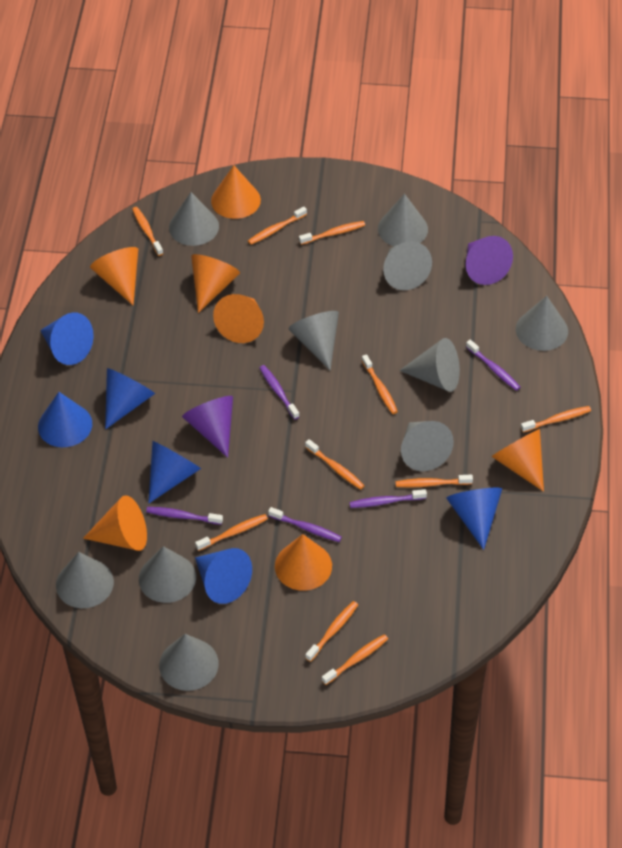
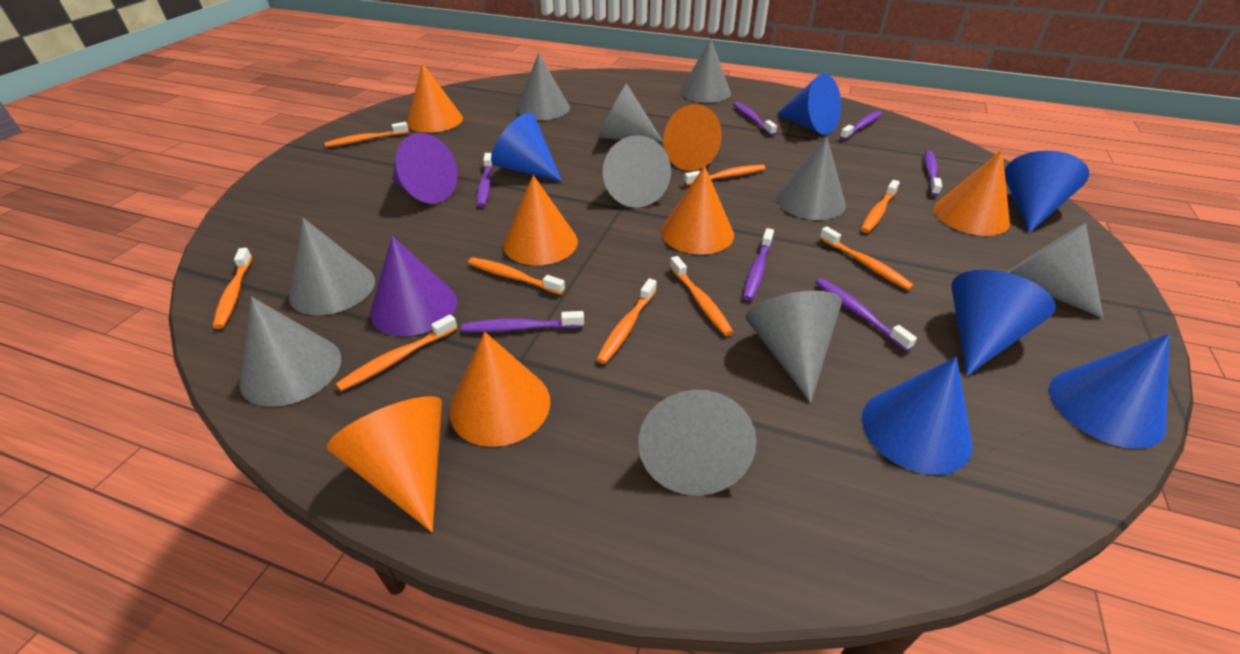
orange toothbrush: 10 -> 9
purple toothbrush: 5 -> 7

